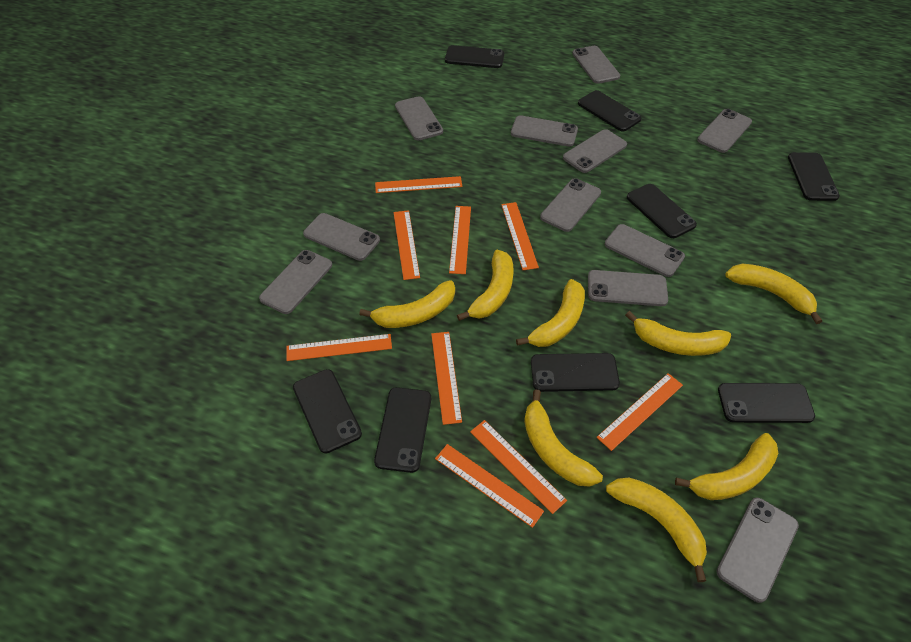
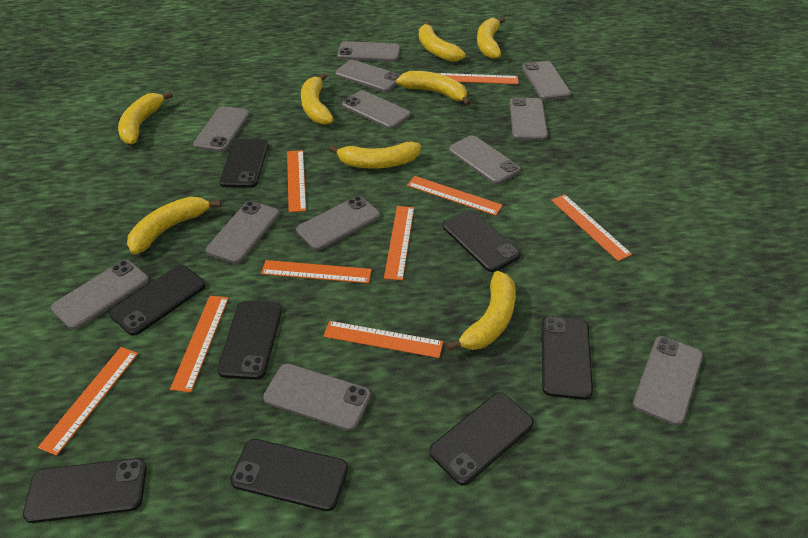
grey phone: 11 -> 12

